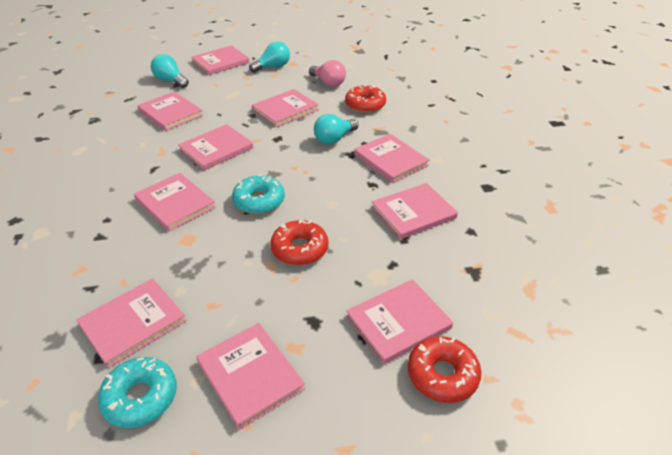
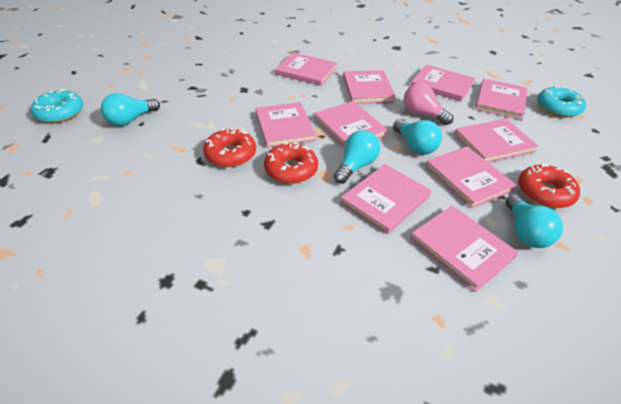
turquoise light bulb: 3 -> 4

